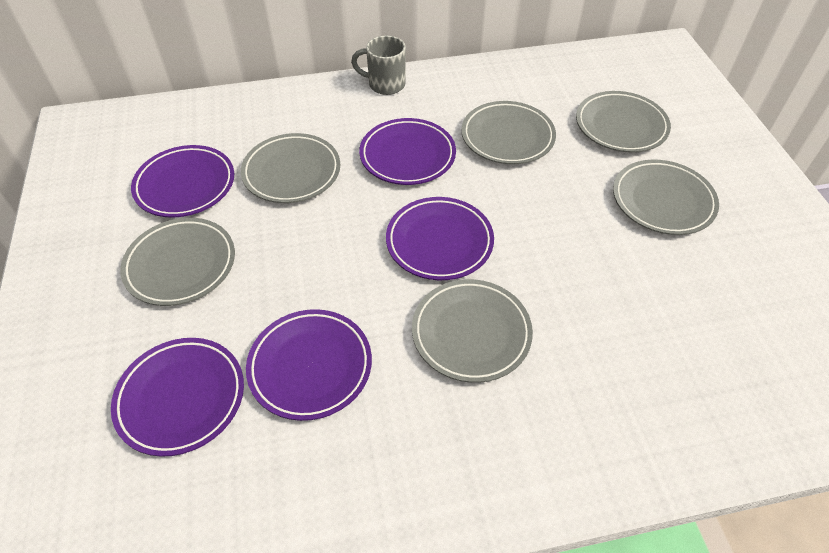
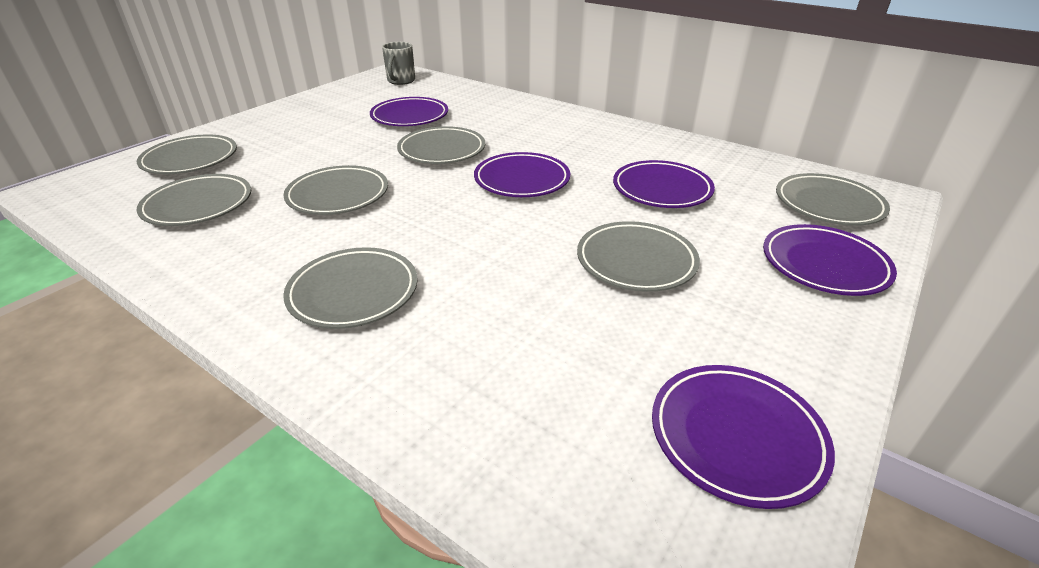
grey plate: 6 -> 7

